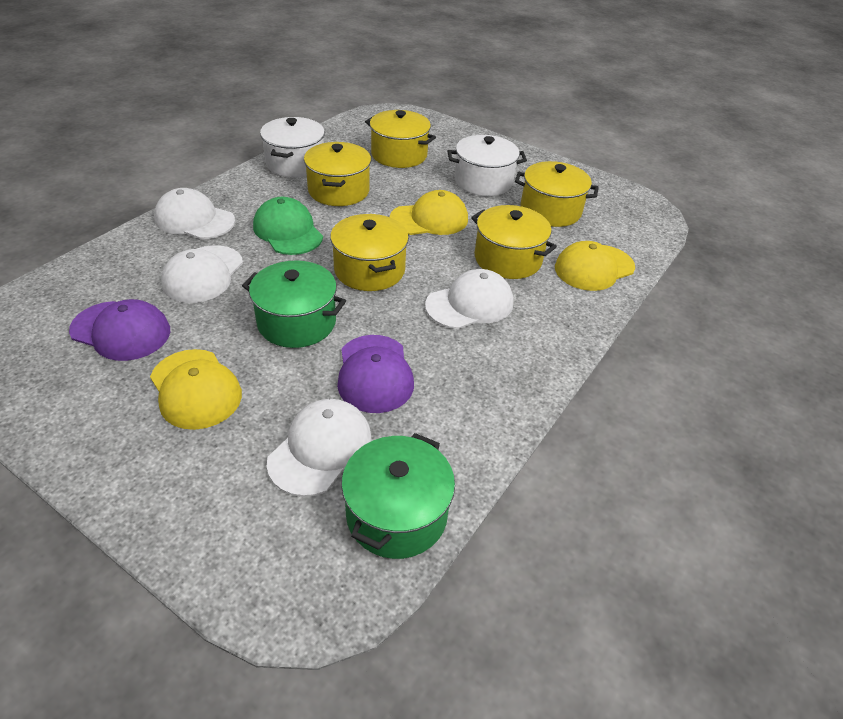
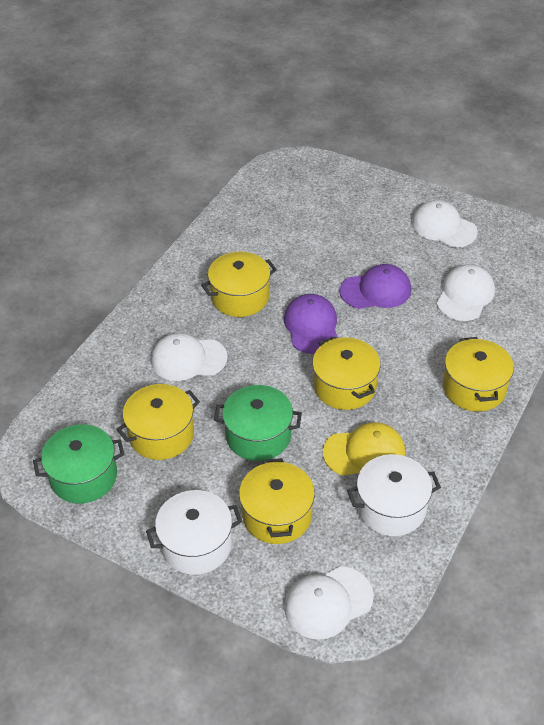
green cap: 1 -> 0
yellow cap: 3 -> 1

